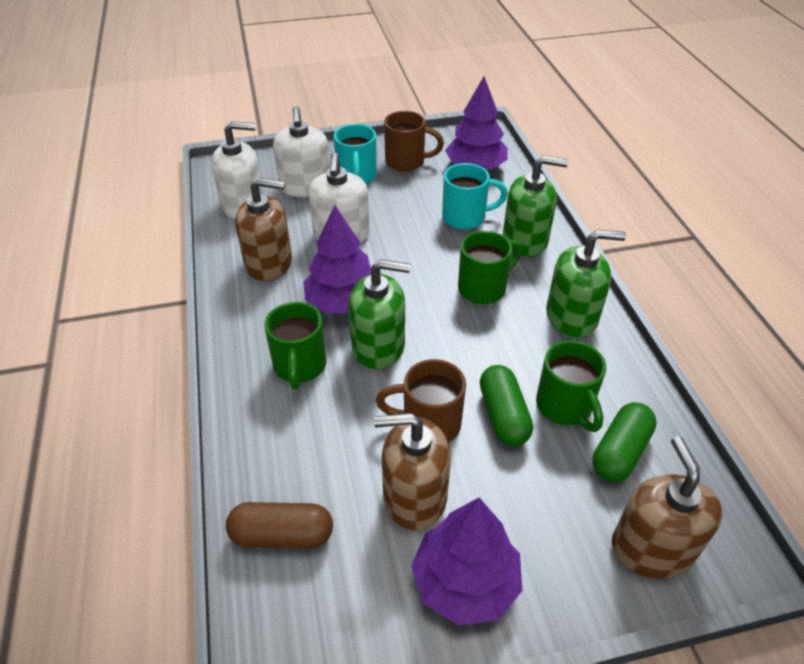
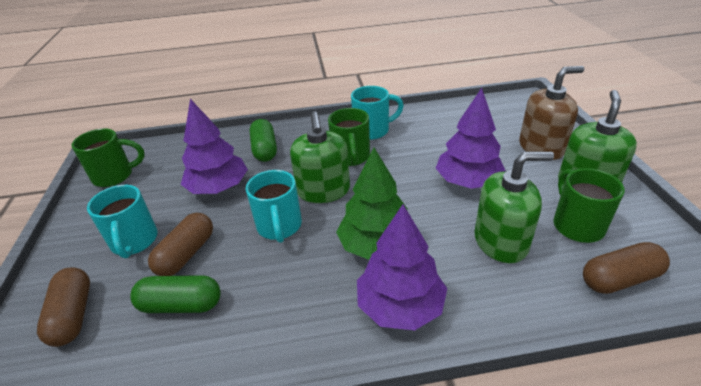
brown capsule: 1 -> 3
brown mug: 2 -> 0
brown soap dispenser: 3 -> 1
green tree: 0 -> 1
turquoise mug: 2 -> 3
white soap dispenser: 3 -> 0

